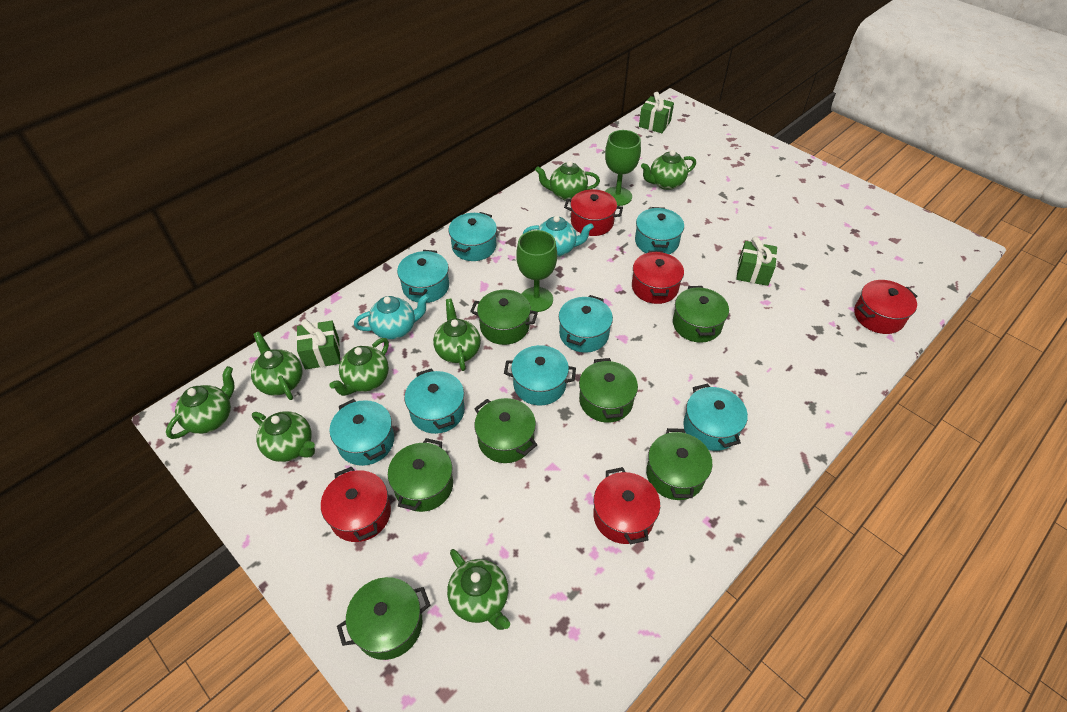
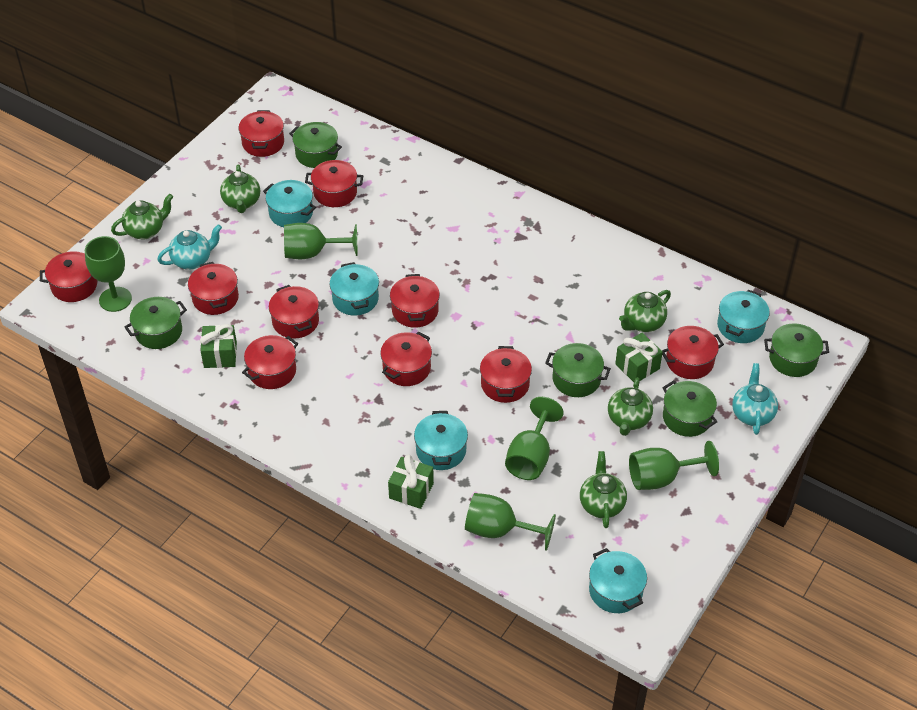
green goblet: 2 -> 5
green pot: 7 -> 5
green teapot: 8 -> 5
red pot: 5 -> 10
turquoise pot: 8 -> 5

